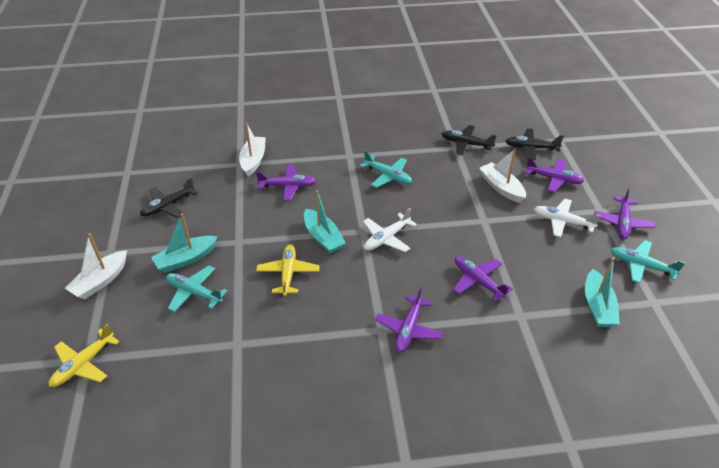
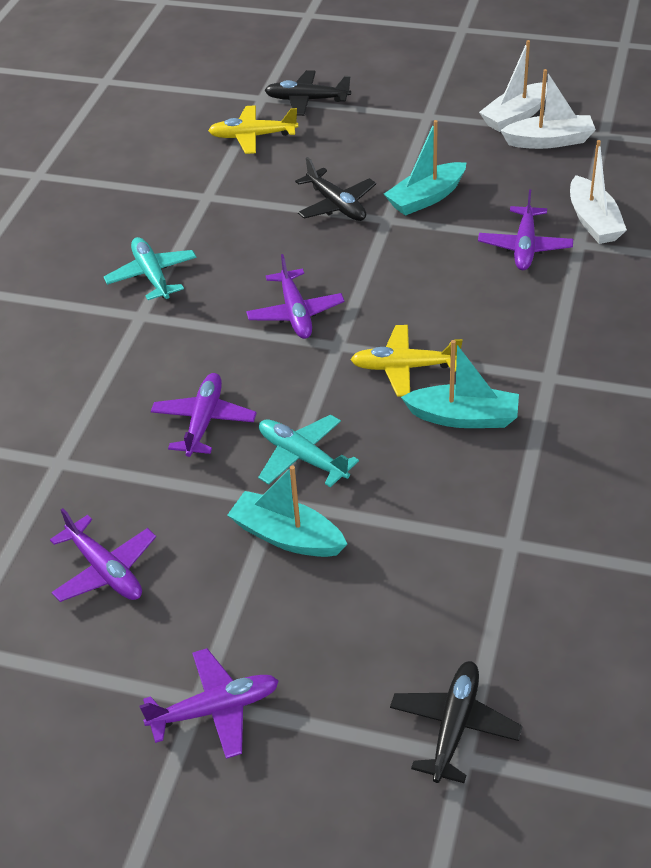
turquoise plane: 3 -> 2
white plane: 2 -> 0

